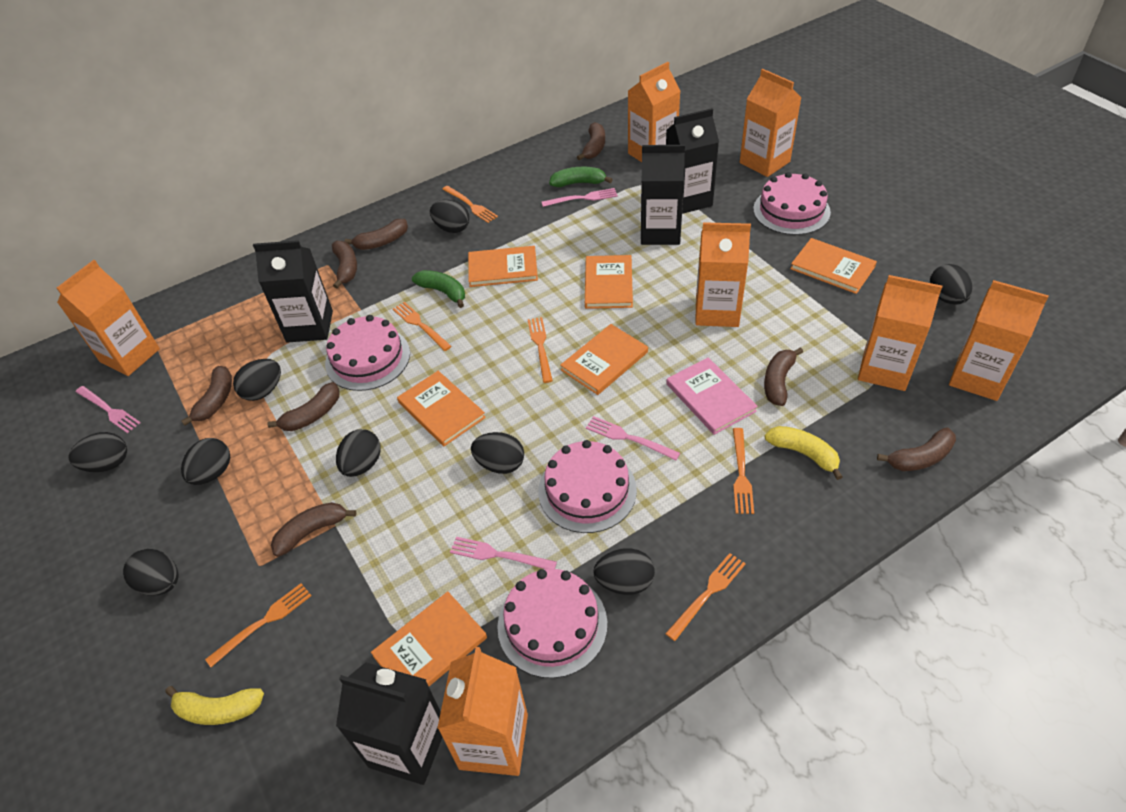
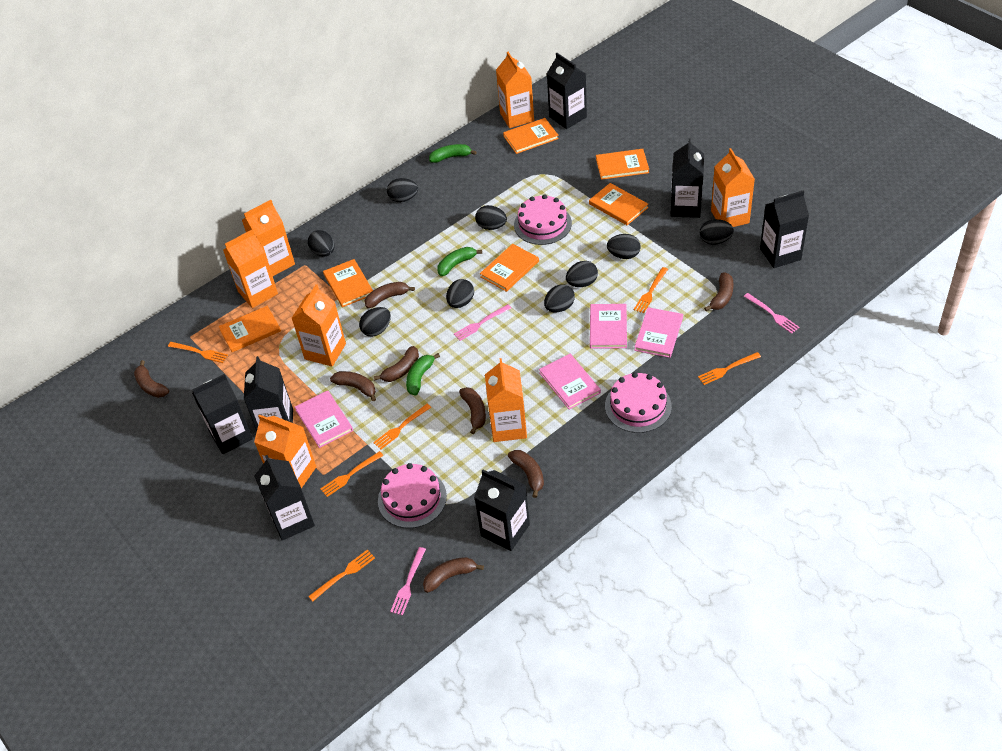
black carton: 4 -> 7
green banana: 2 -> 3
pink book: 1 -> 4
pink cake: 4 -> 3
pink fork: 4 -> 3
yellow banana: 2 -> 0

